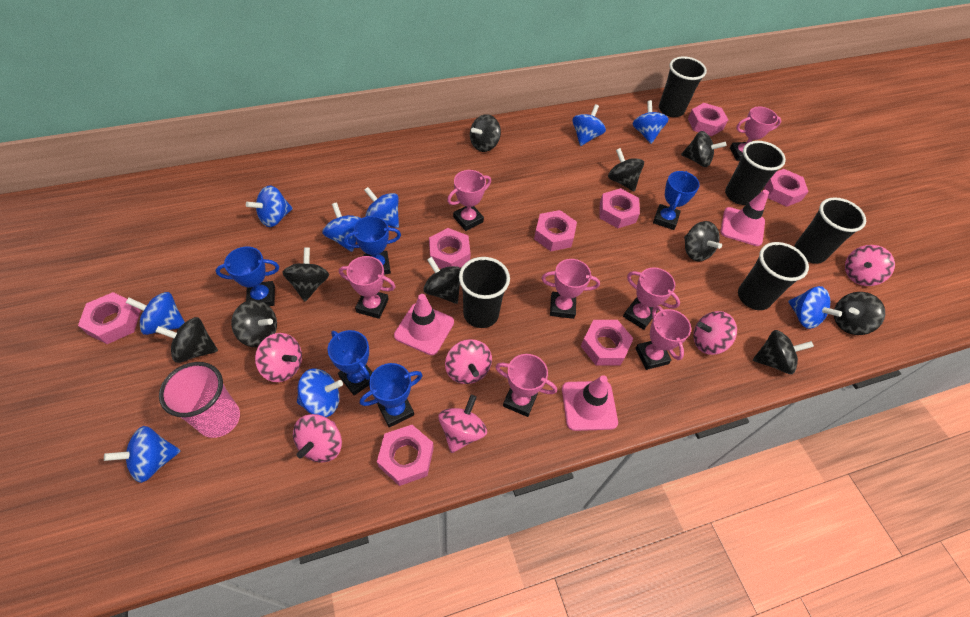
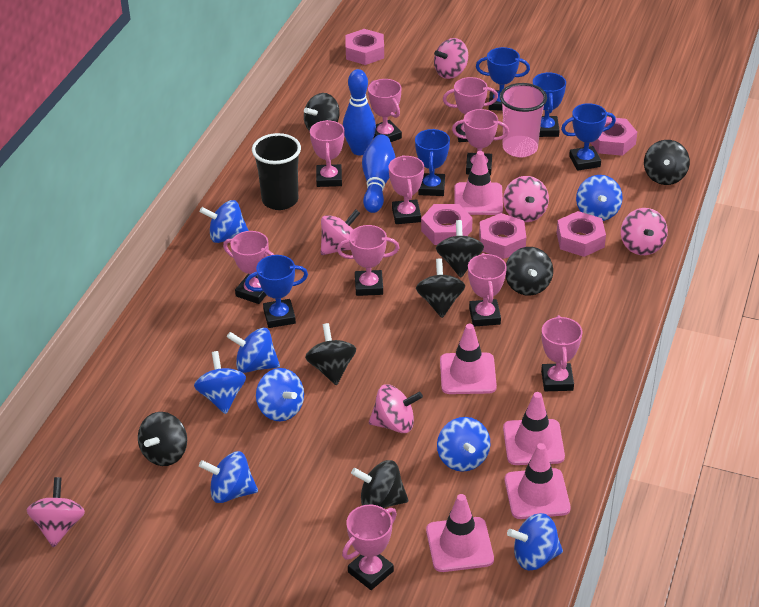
black cup: 5 -> 1
black spinning top: 10 -> 8
blue bowling pin: 0 -> 2
blue spinning top: 9 -> 8
pink nut: 8 -> 5
pink traffic cone: 3 -> 5
pink trophy: 7 -> 10

